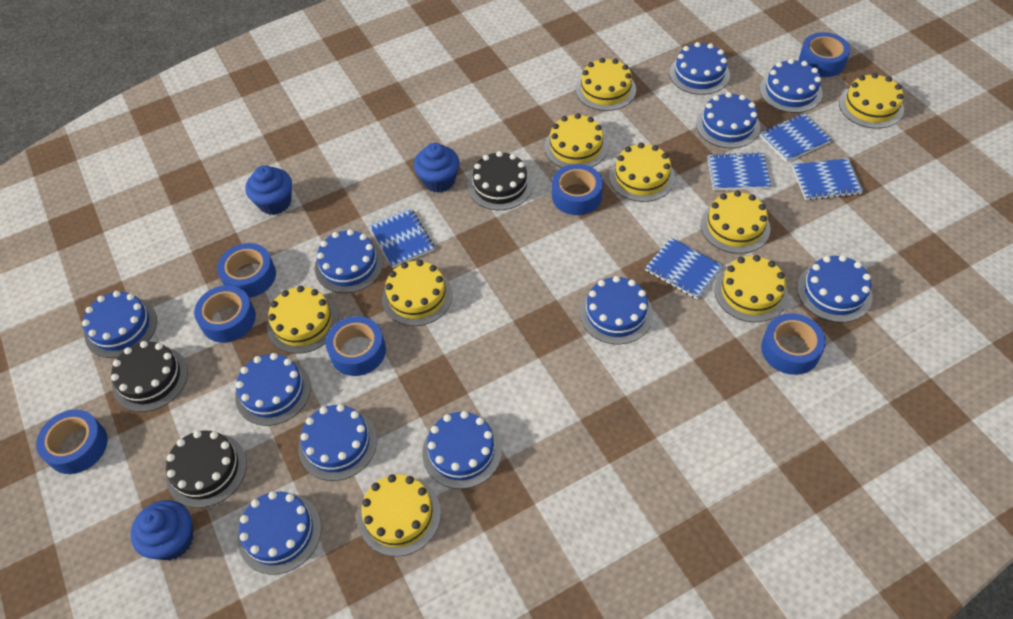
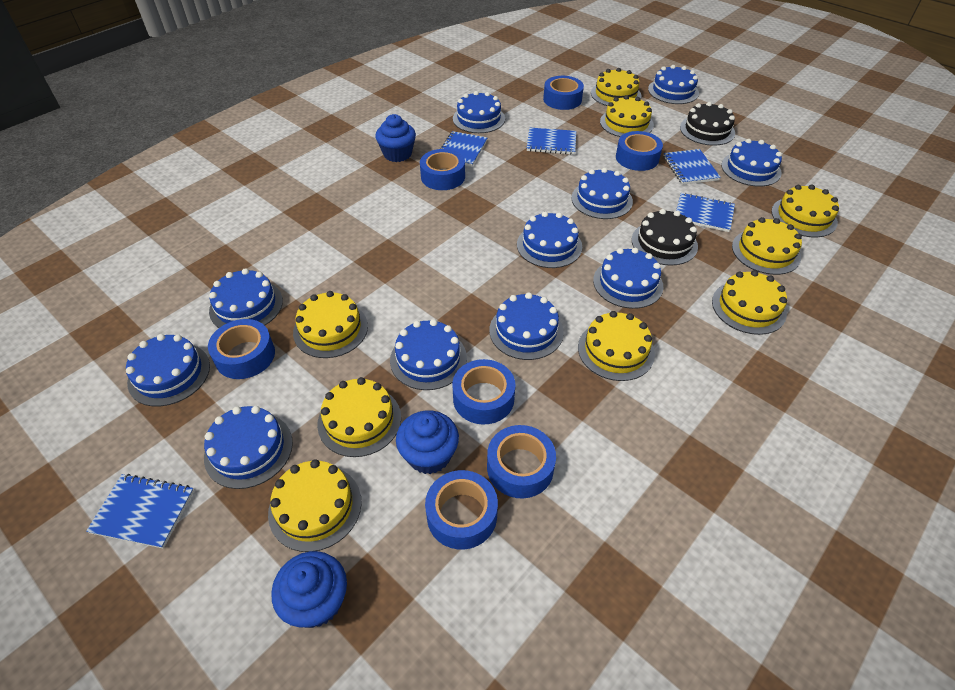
black cake: 3 -> 2

